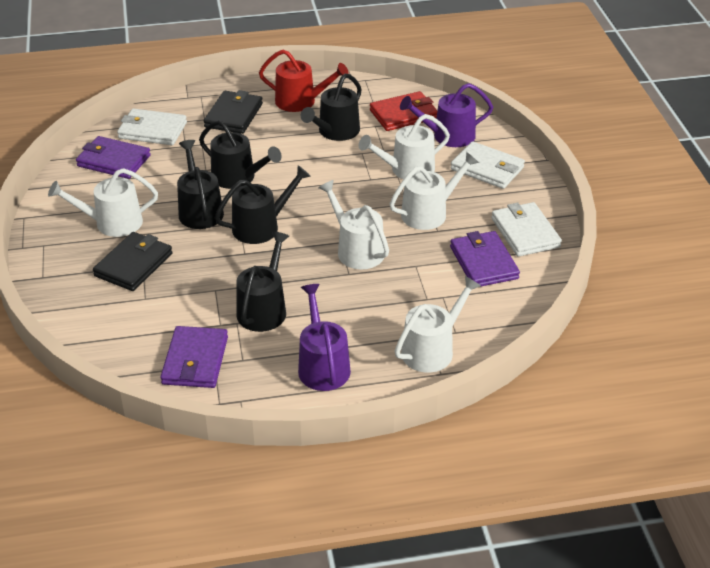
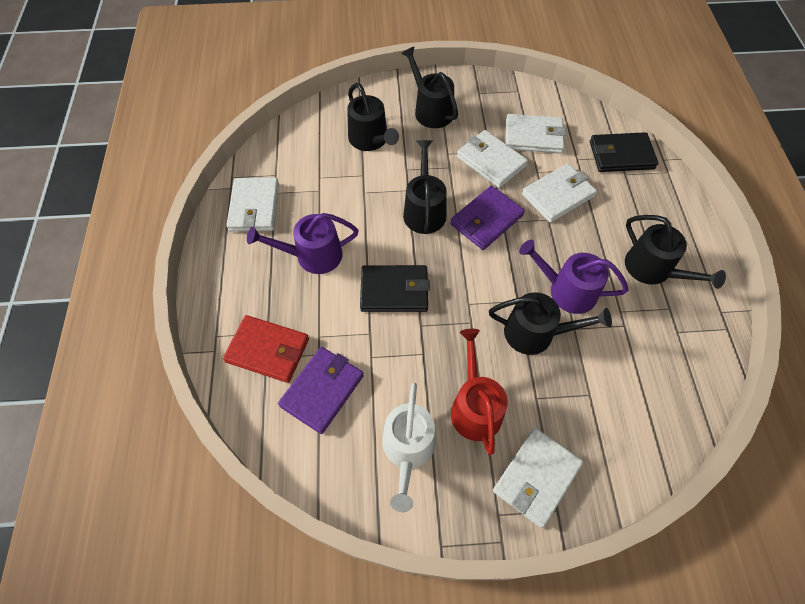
purple wallet: 3 -> 2
white wallet: 3 -> 5
white watering can: 5 -> 1

